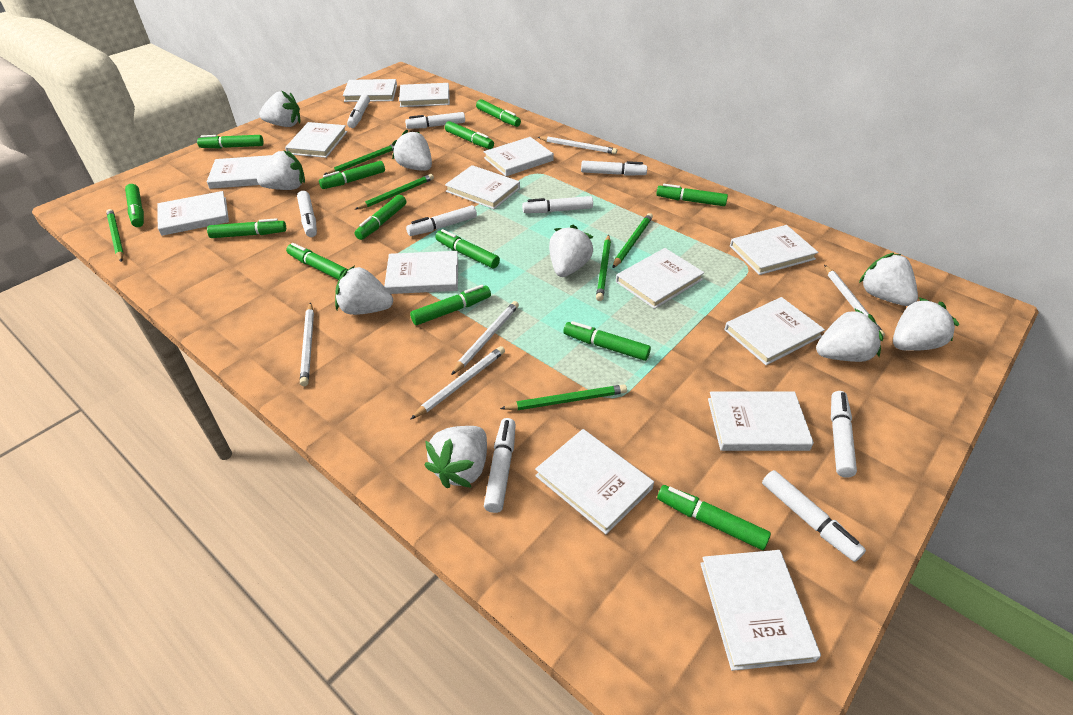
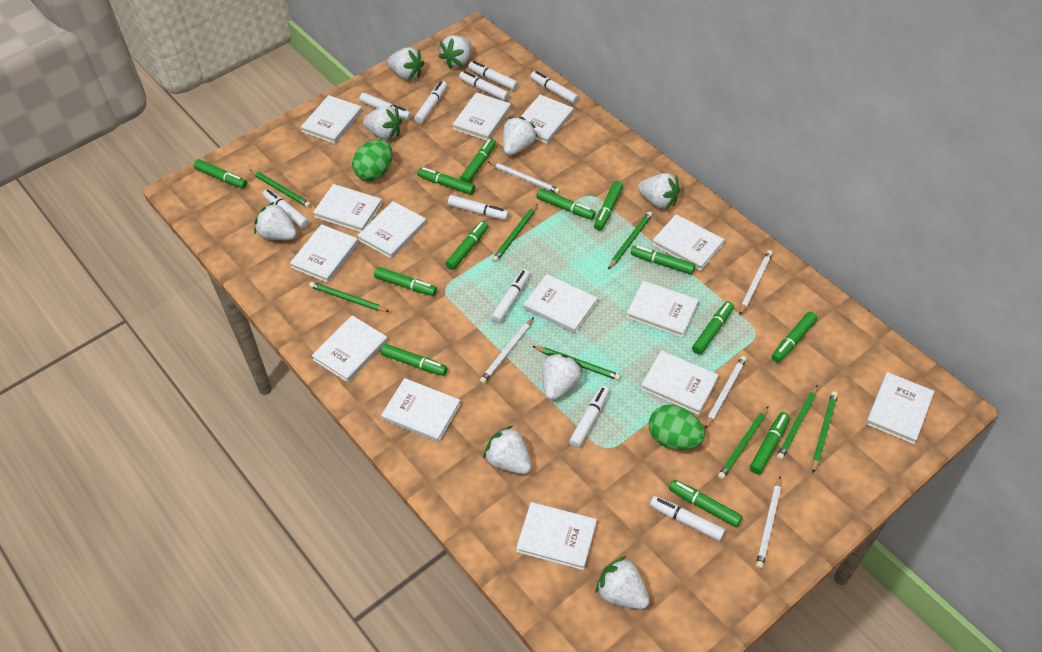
green egg: 0 -> 2
green pencil: 6 -> 8
white marker: 9 -> 10

